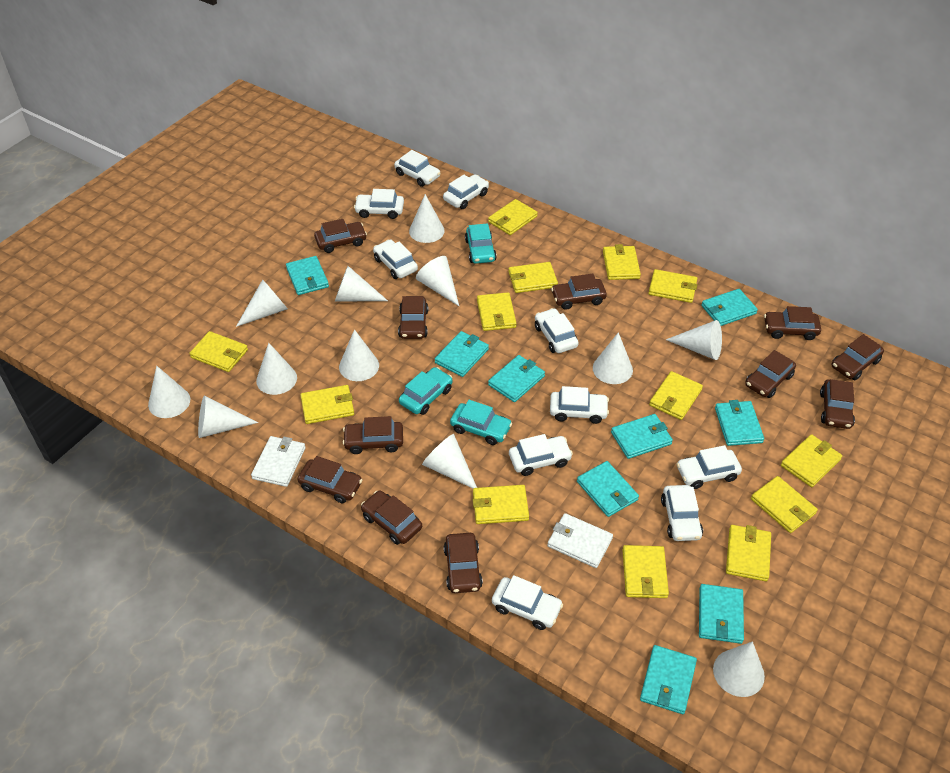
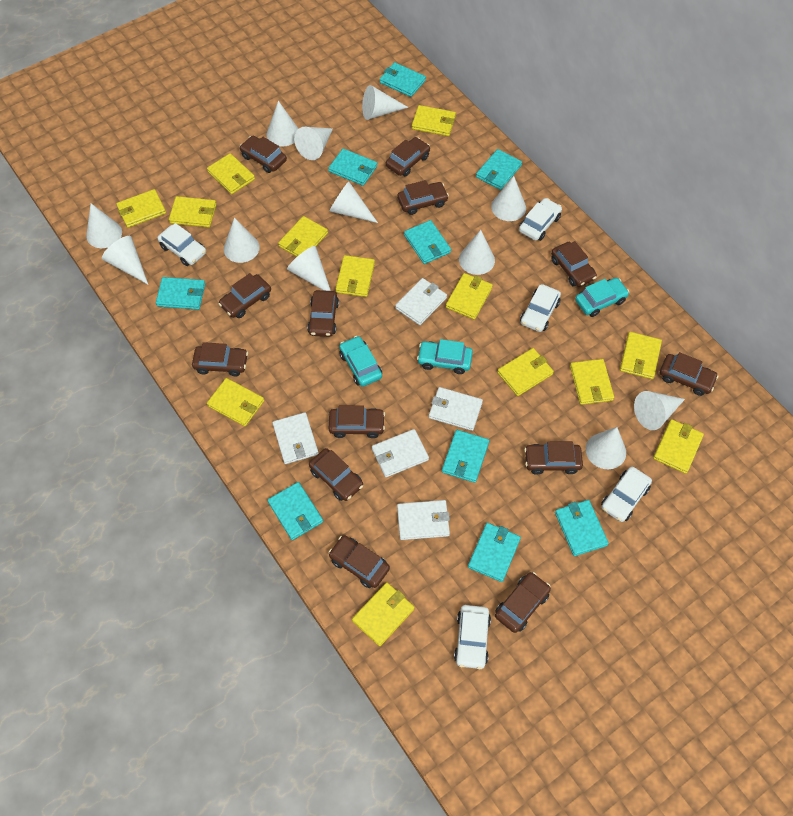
brown car: 11 -> 13
white car: 10 -> 5
white wallet: 2 -> 5

